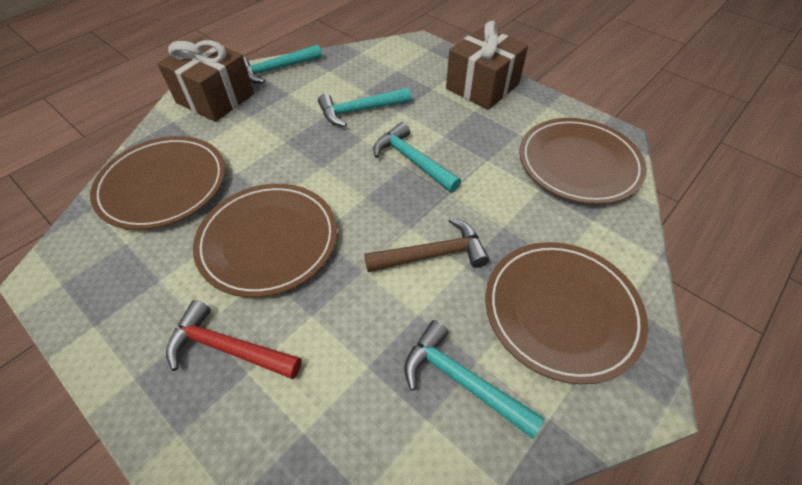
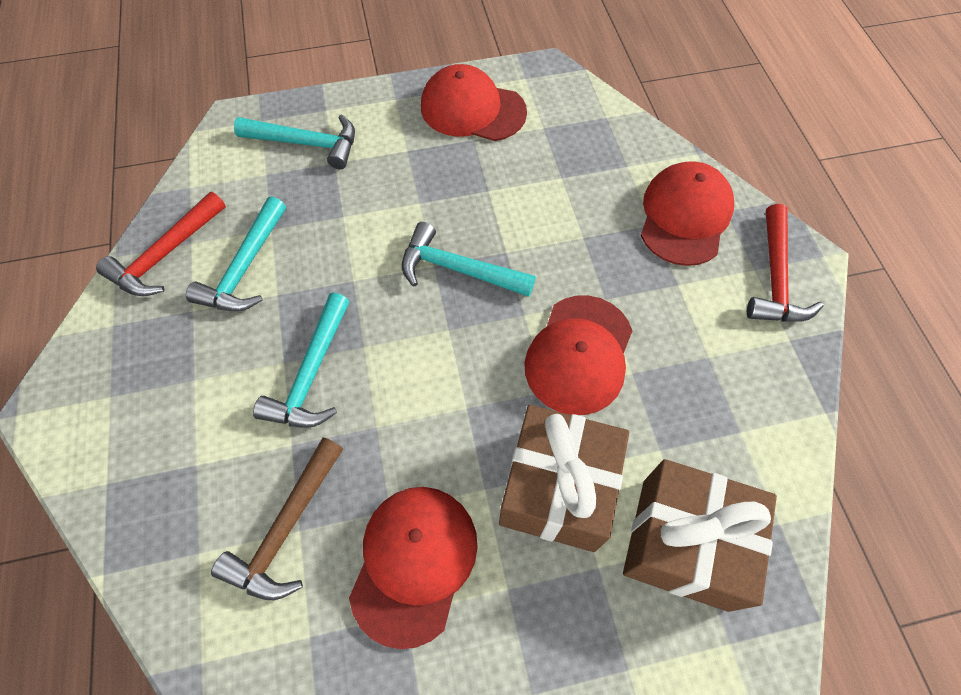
brown plate: 4 -> 0
red cap: 0 -> 4
red hammer: 1 -> 2

